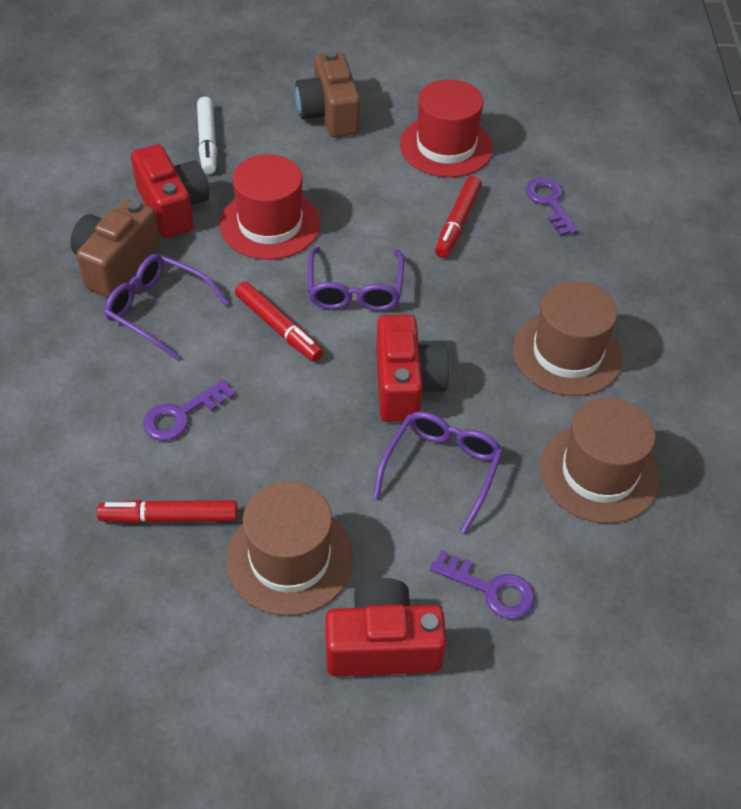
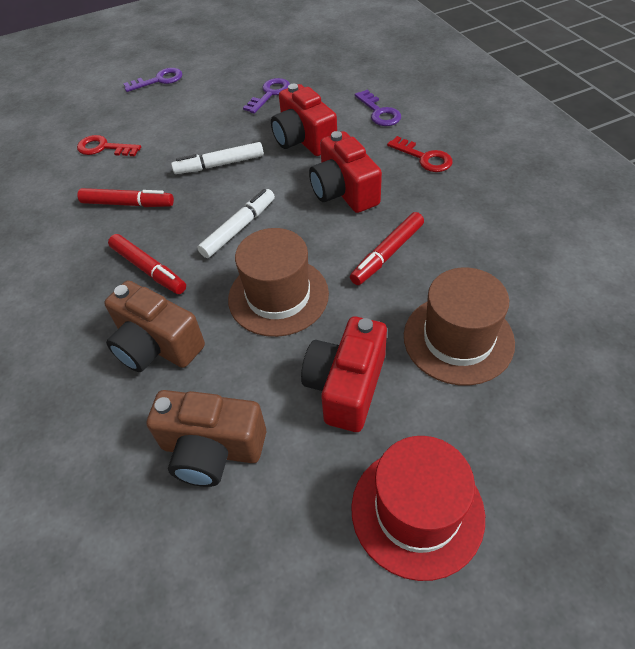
brown hat: 3 -> 2
purple glasses: 3 -> 0
red hat: 2 -> 1
red key: 0 -> 2
white marker: 1 -> 2

